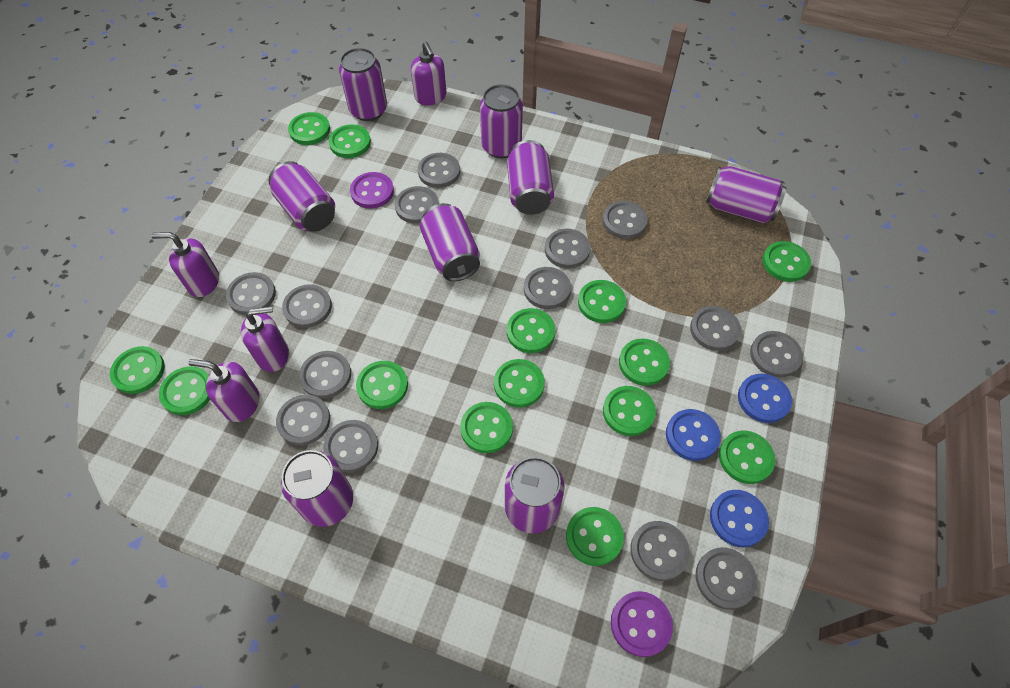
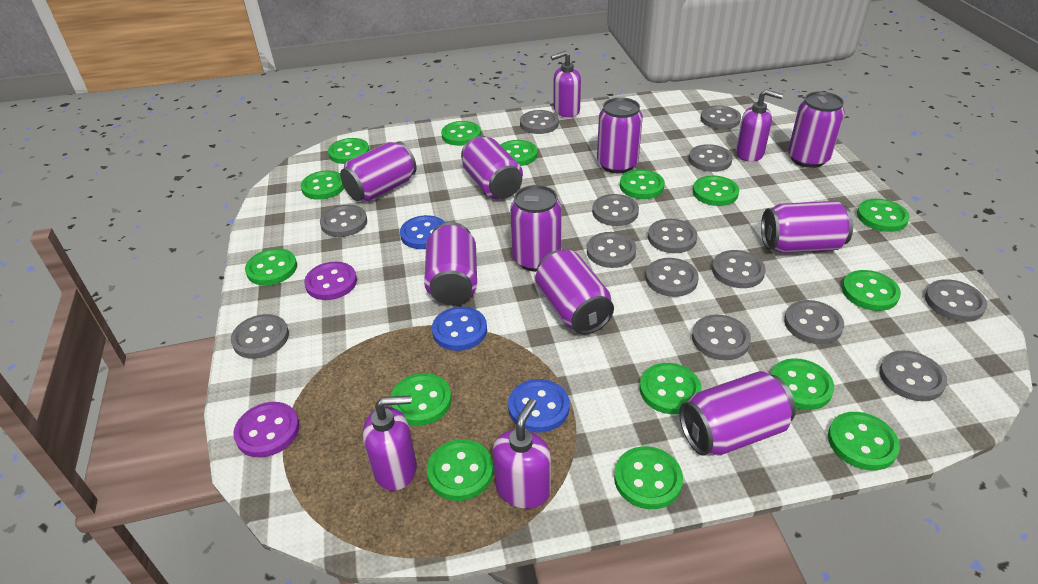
green button: 14 -> 15
purple can: 8 -> 9

